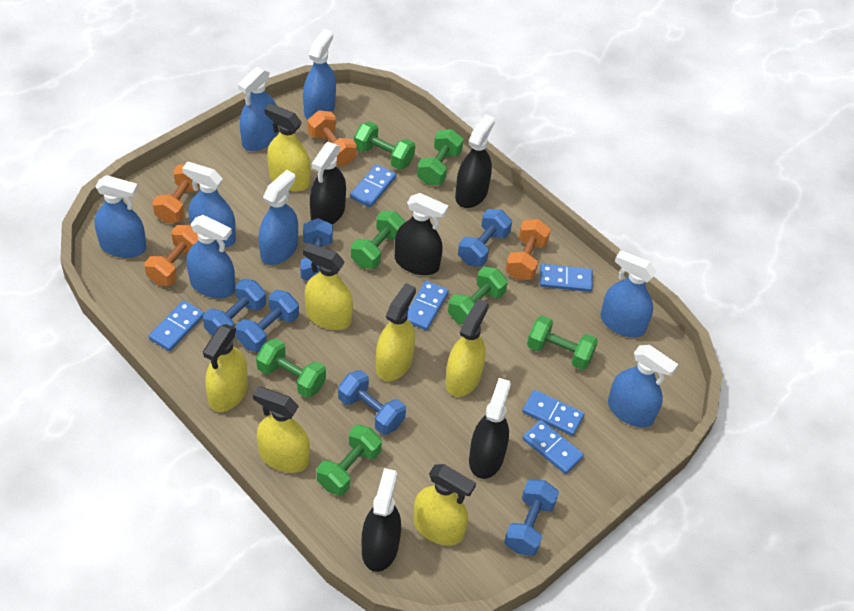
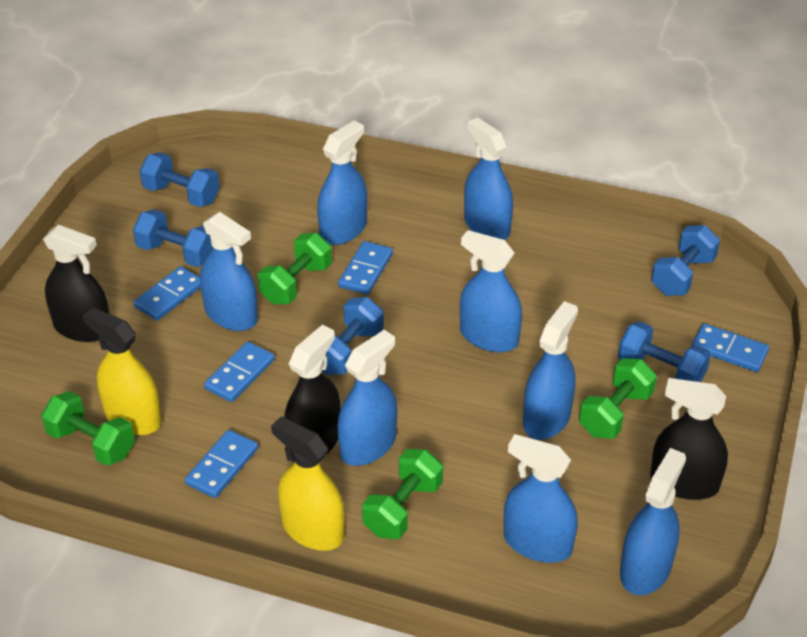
black spray bottle: 5 -> 3
blue domino: 6 -> 5
blue dumbbell: 6 -> 5
green dumbbell: 7 -> 4
orange dumbbell: 4 -> 0
yellow spray bottle: 7 -> 2

